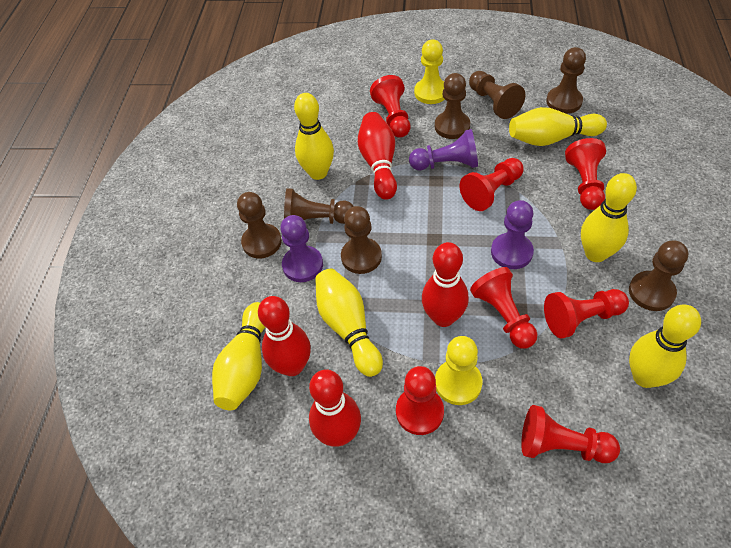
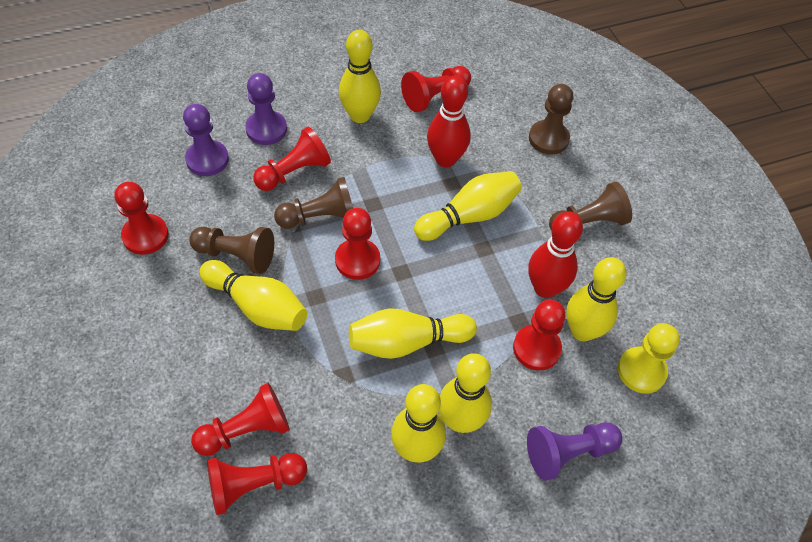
brown pawn: 7 -> 4
red bowling pin: 4 -> 2
yellow bowling pin: 6 -> 7
yellow pawn: 2 -> 1

